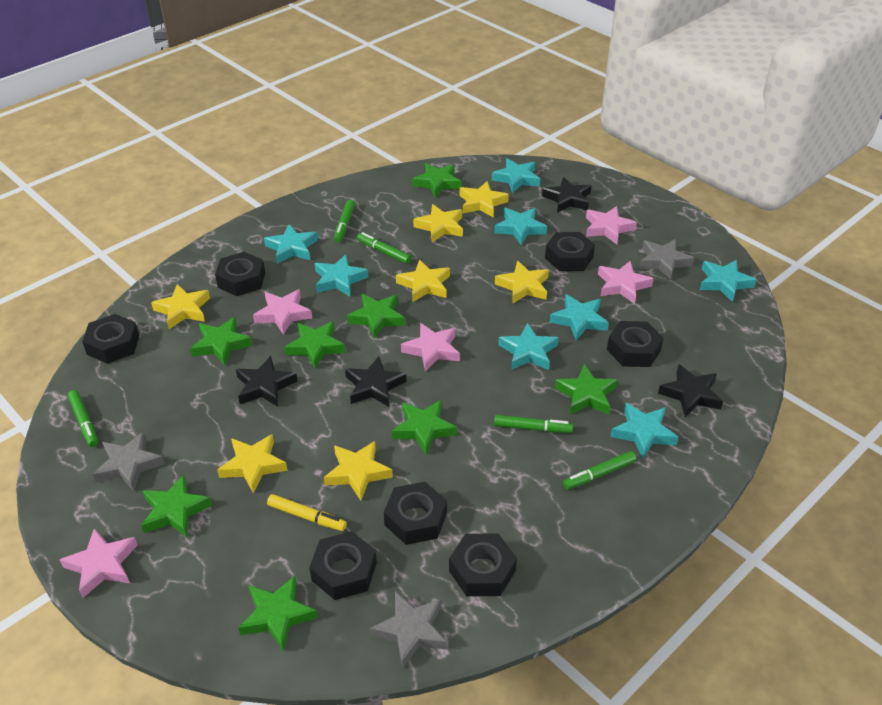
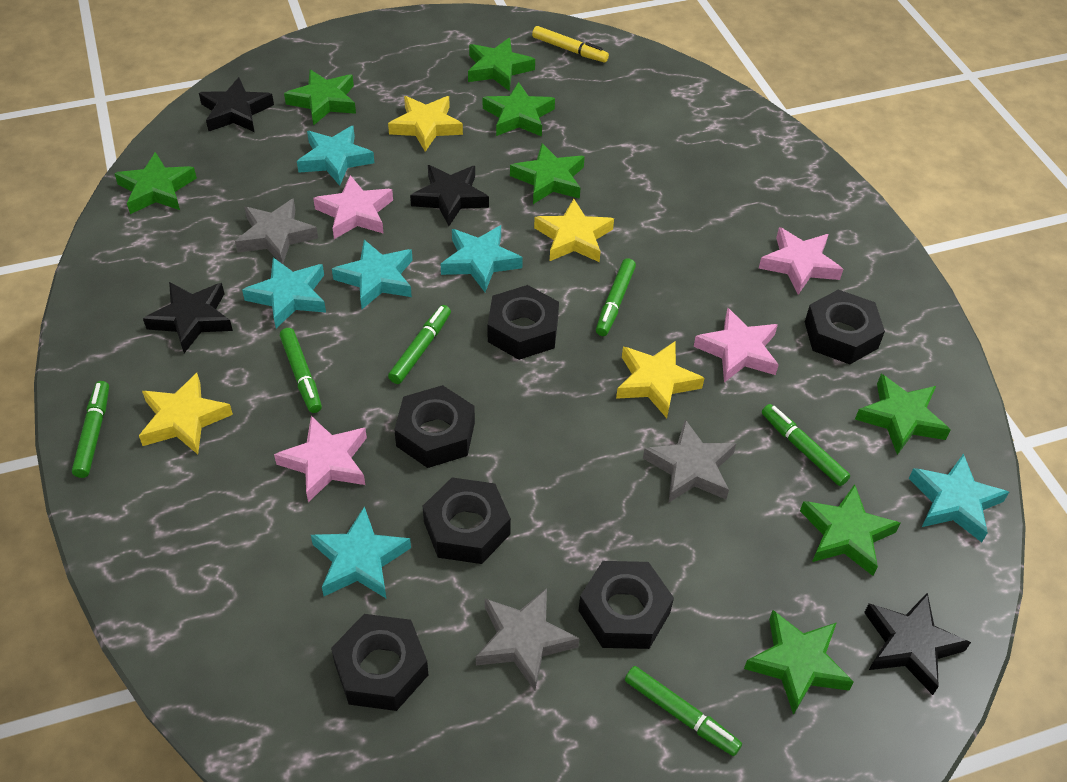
black nut: 7 -> 6
green marker: 5 -> 6
pink star: 5 -> 4
turquoise star: 8 -> 6
yellow star: 7 -> 4

